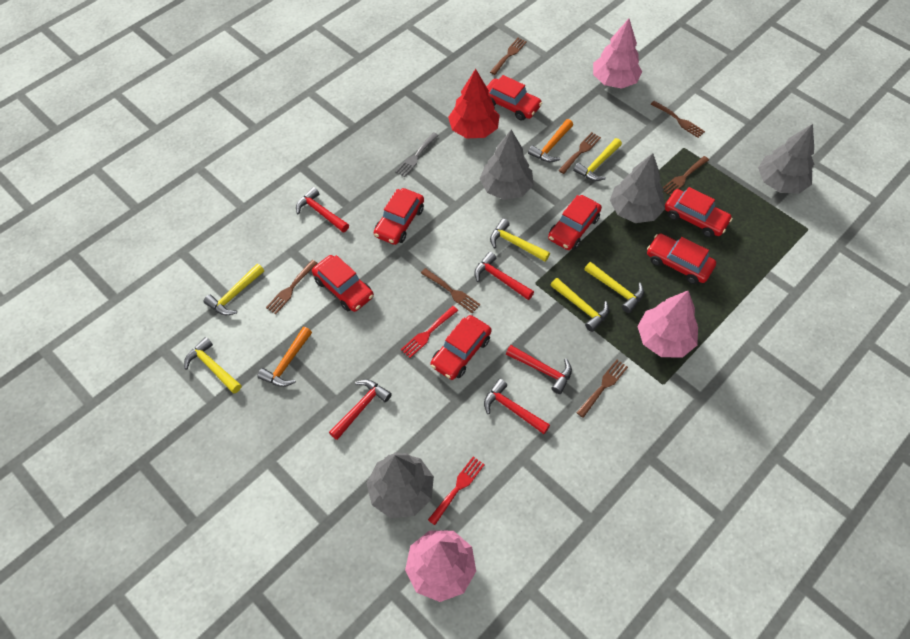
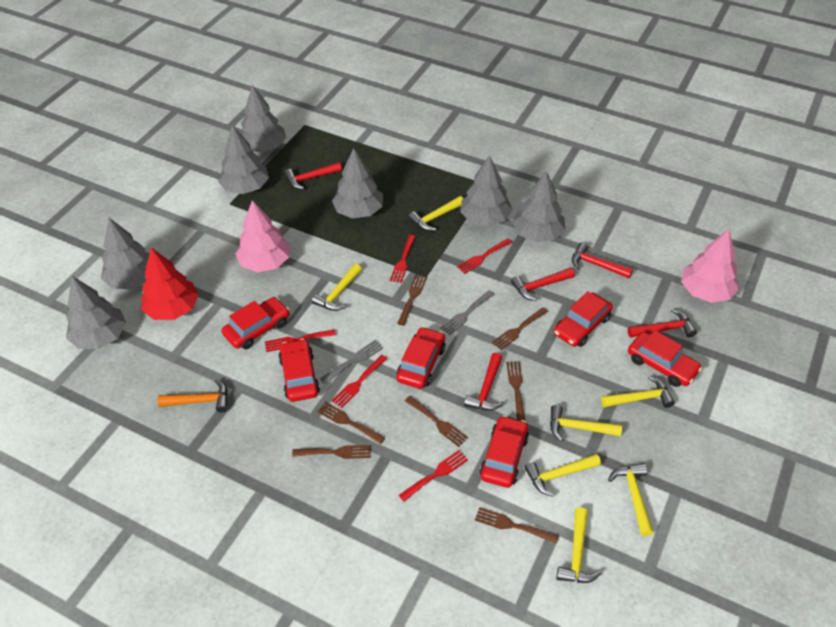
grey fork: 1 -> 2
grey tree: 4 -> 7
orange hammer: 2 -> 1
pink tree: 3 -> 2
red car: 7 -> 6
red fork: 2 -> 5
yellow hammer: 6 -> 7

